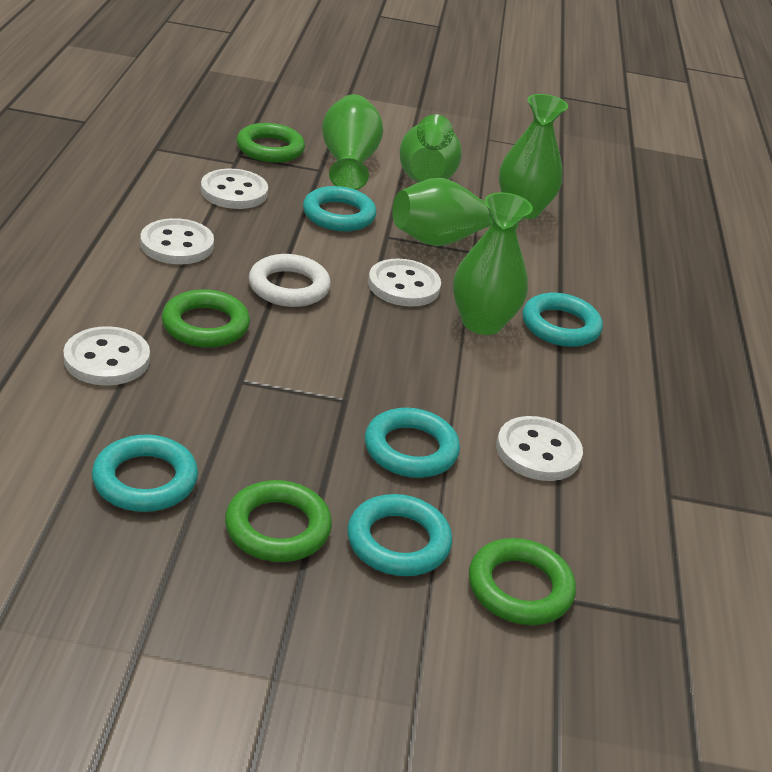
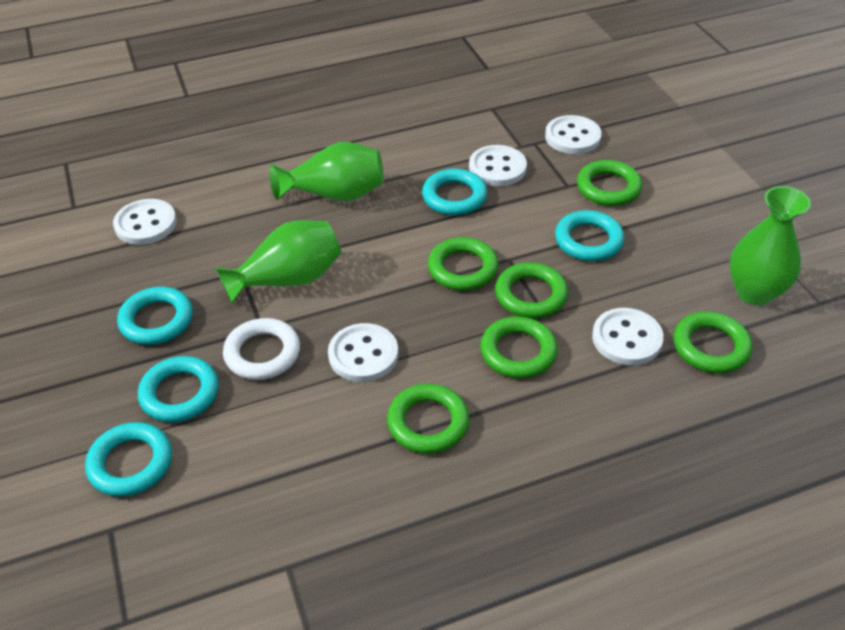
green ring: 4 -> 6
green vase: 5 -> 3

